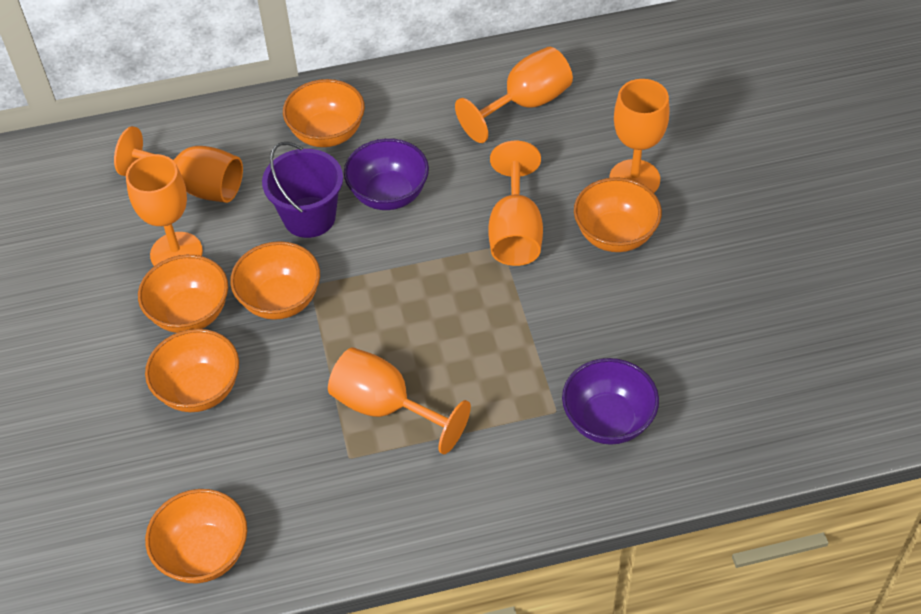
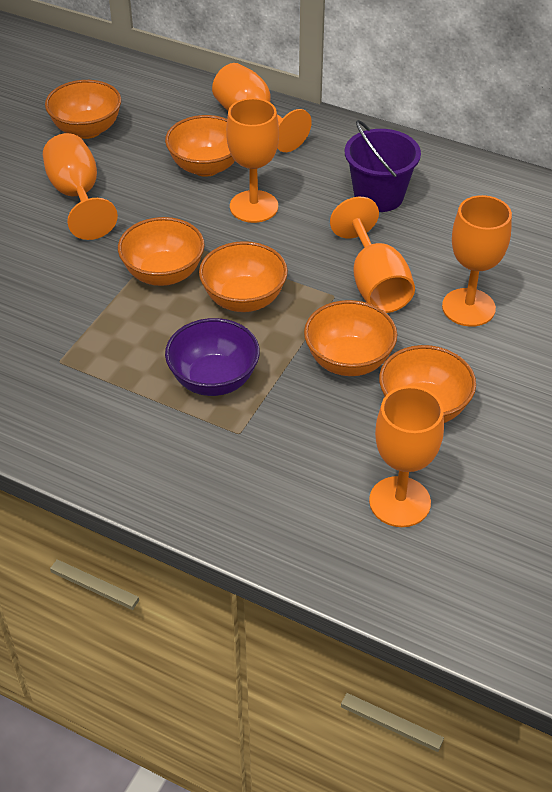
purple bowl: 2 -> 1

